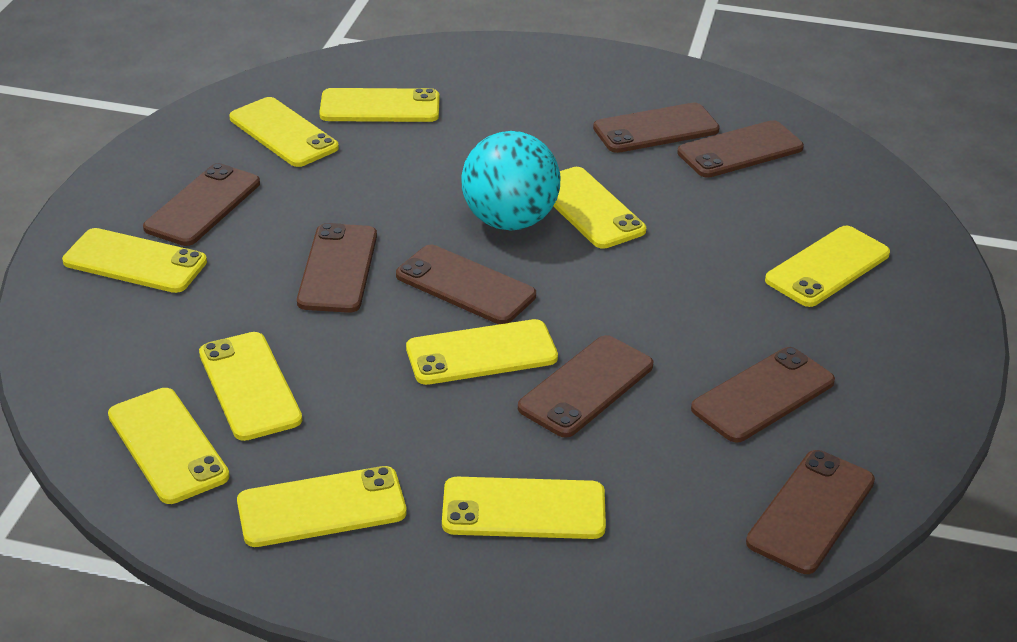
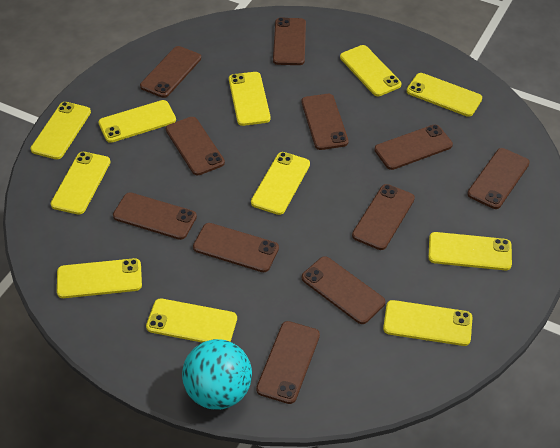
brown phone: 8 -> 11
yellow phone: 10 -> 11

